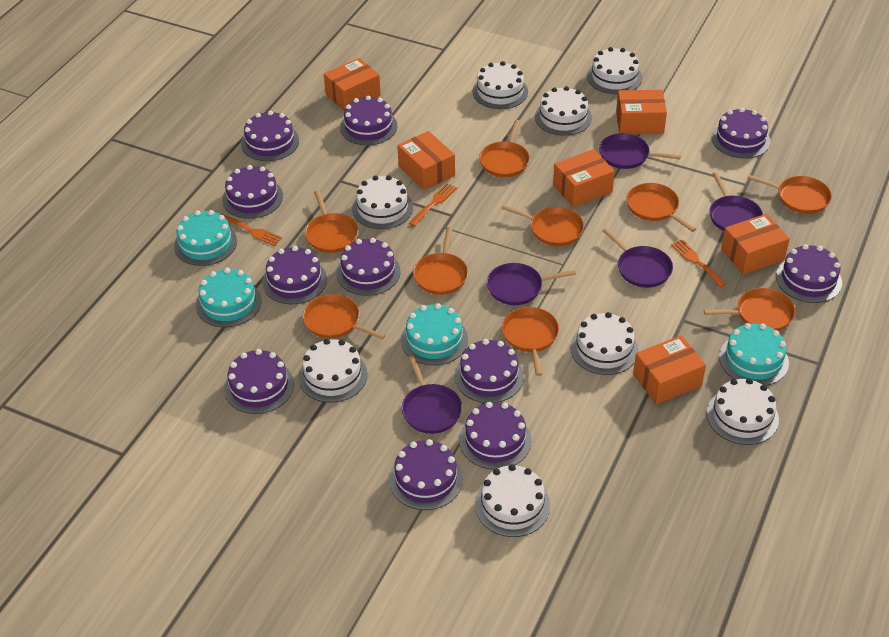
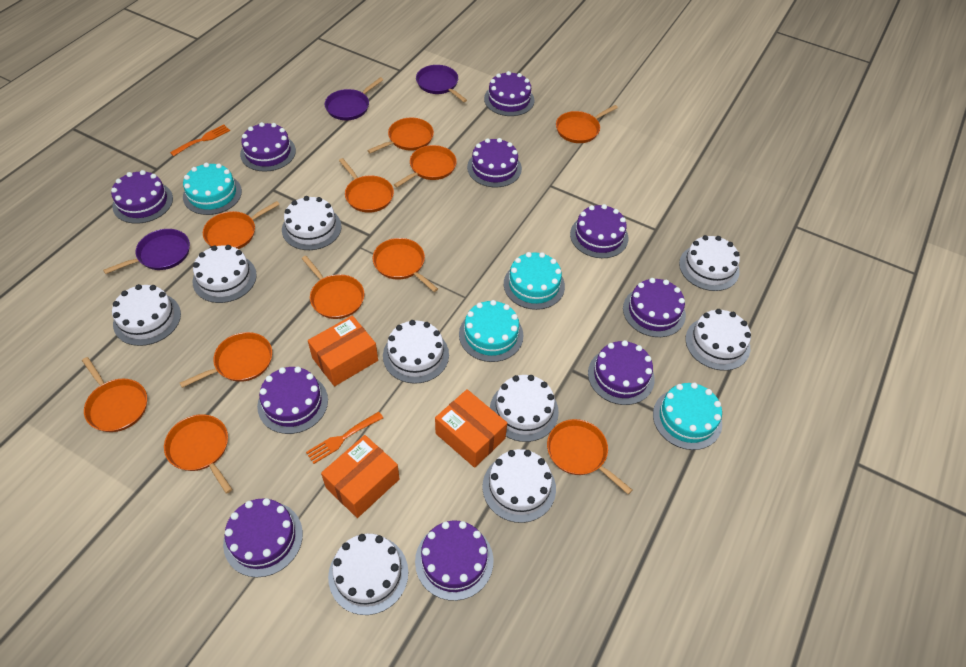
orange box: 6 -> 3
orange fork: 3 -> 2
orange pan: 9 -> 11
purple cake: 11 -> 10
purple pan: 5 -> 3
white cake: 8 -> 9

